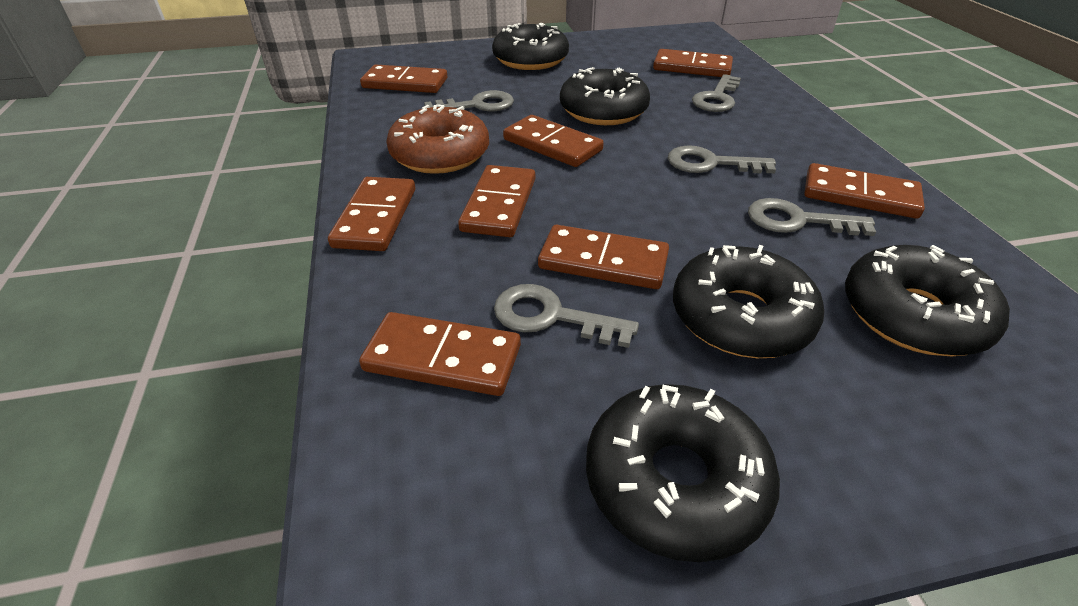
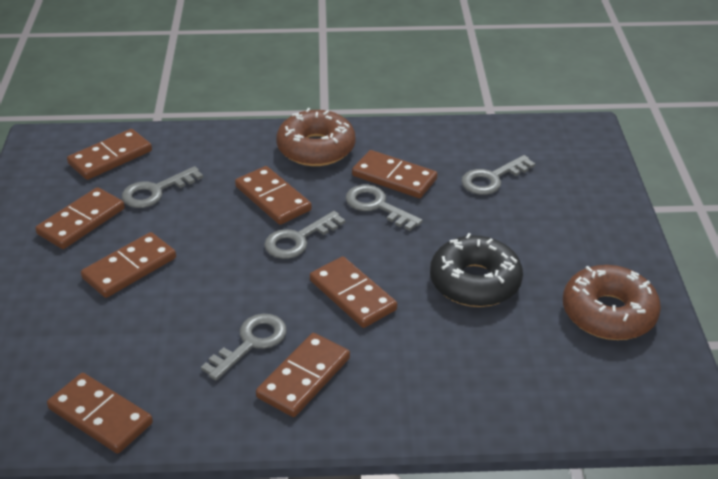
black donut: 5 -> 1
brown donut: 1 -> 2

